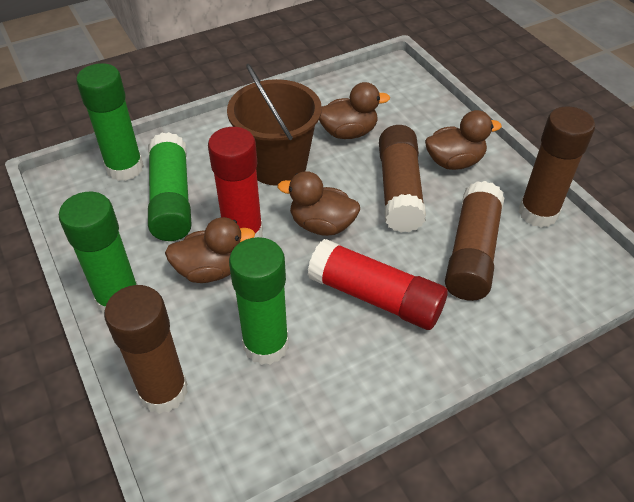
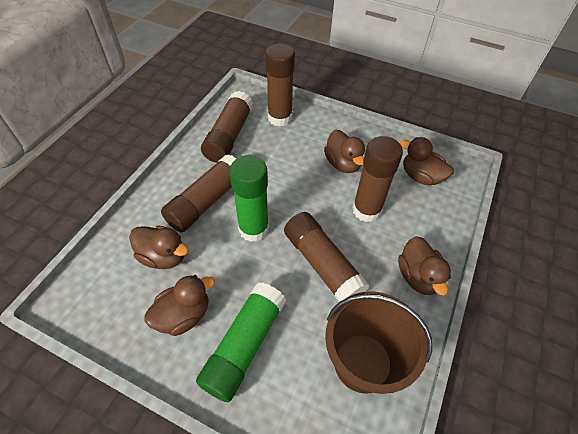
brown duck: 4 -> 5
brown glue stick: 4 -> 5
green glue stick: 4 -> 2
red glue stick: 2 -> 0

